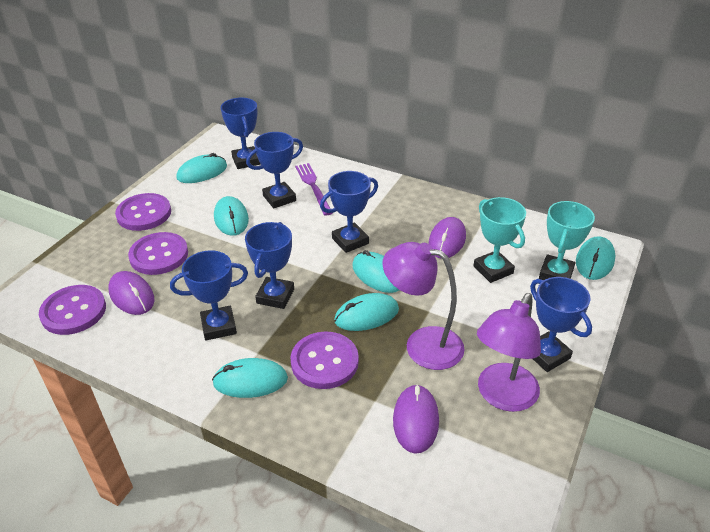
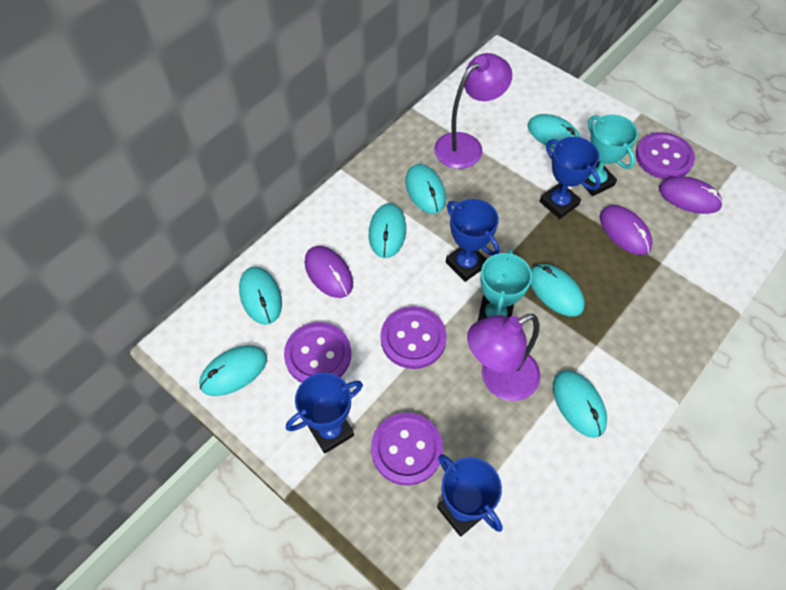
blue trophy: 6 -> 4
purple fork: 1 -> 0
turquoise mouse: 6 -> 7

